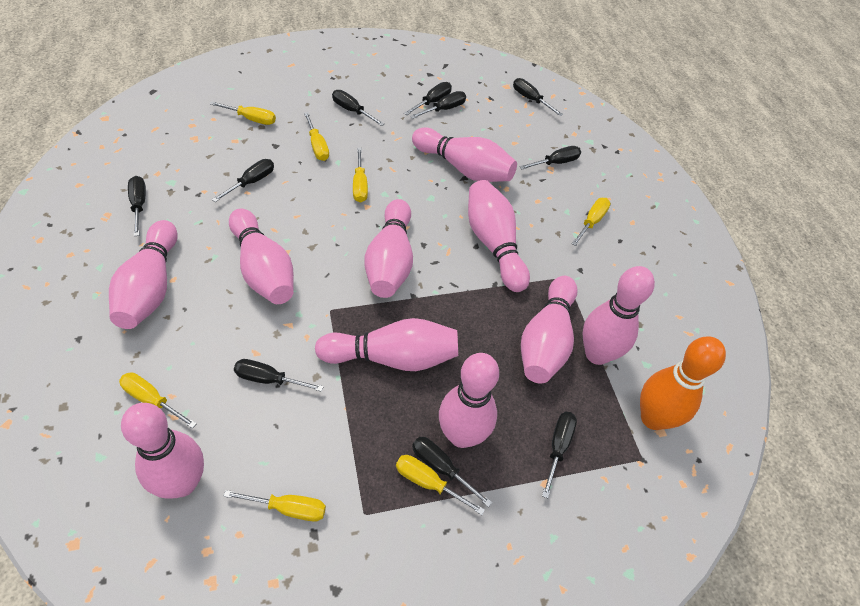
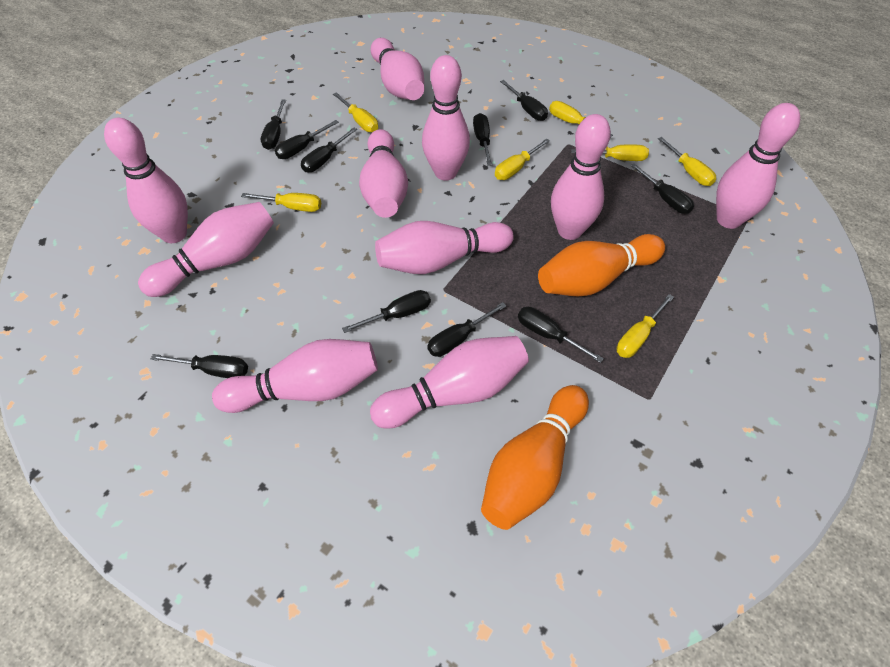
orange bowling pin: 1 -> 2

